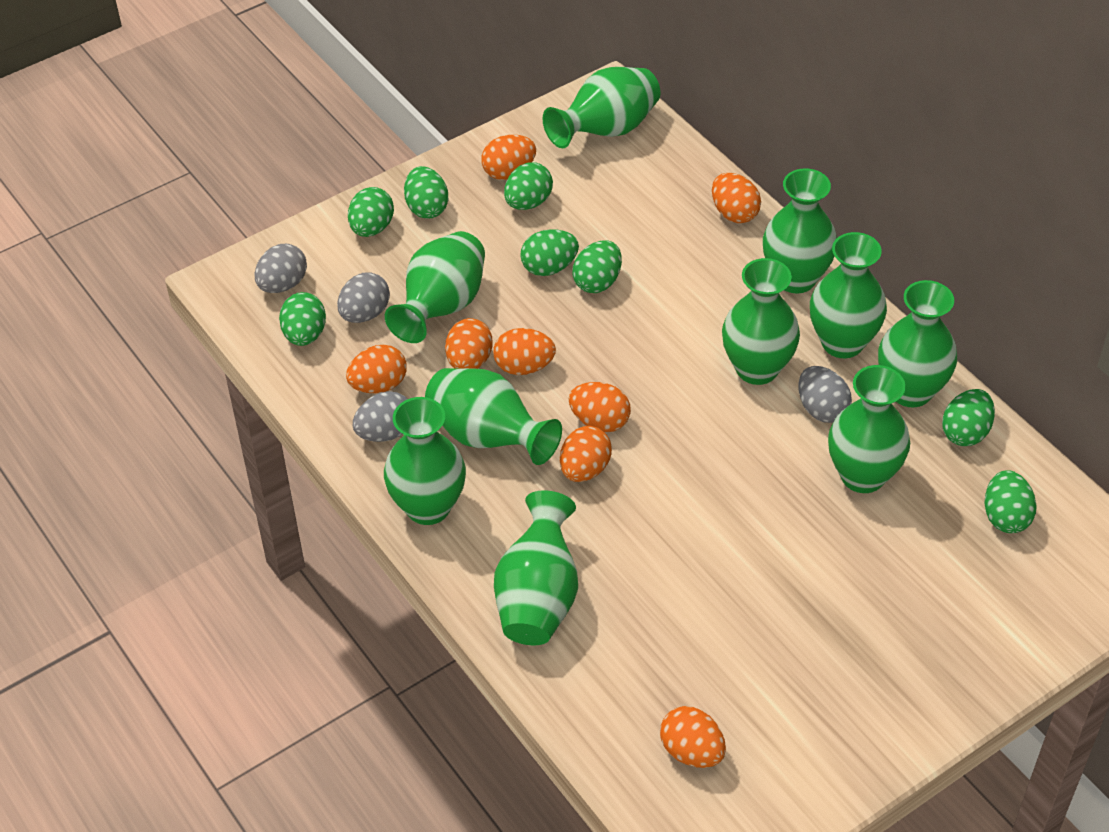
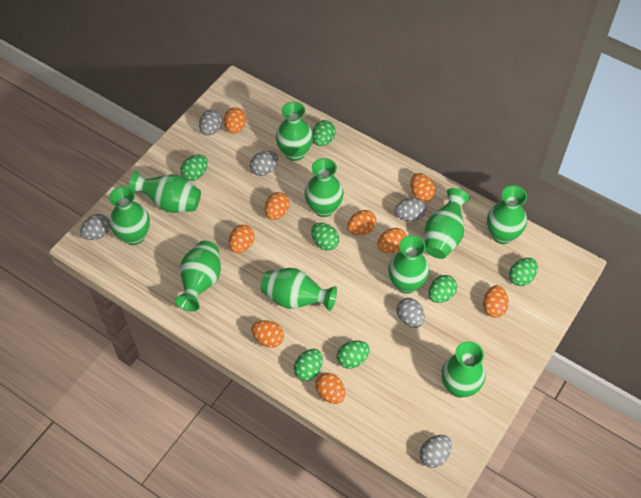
green egg: 8 -> 7
grey egg: 4 -> 6
orange egg: 8 -> 9

